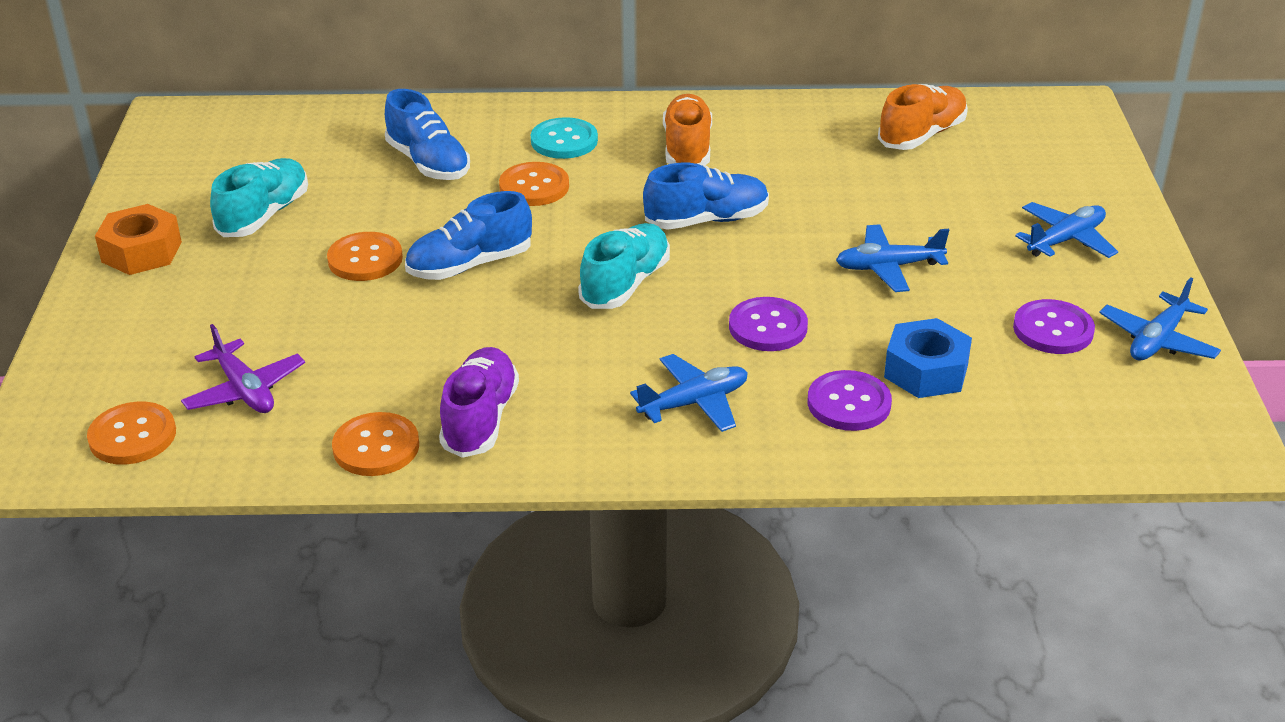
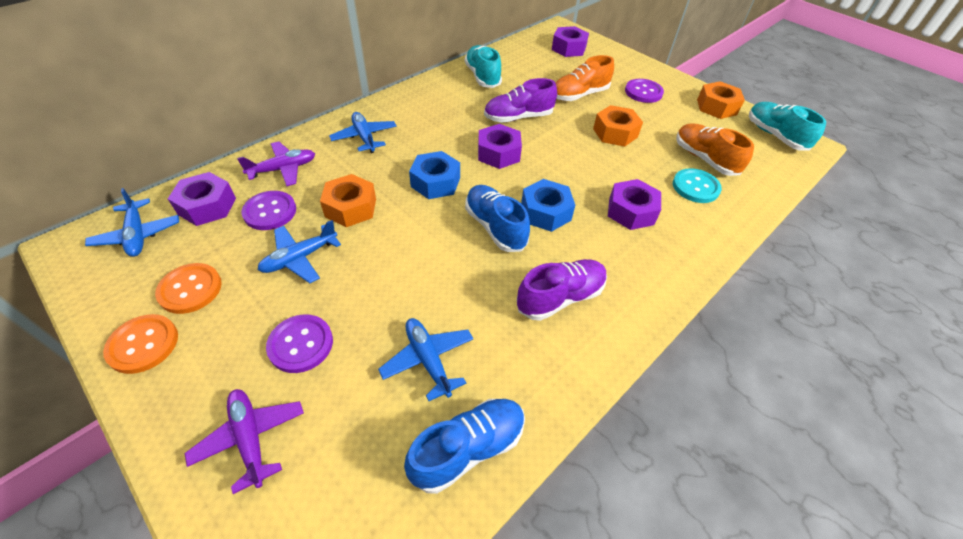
blue nut: 1 -> 2
blue shoe: 3 -> 2
orange button: 4 -> 2
orange nut: 1 -> 3
purple nut: 0 -> 4
purple plane: 1 -> 2
purple shoe: 1 -> 2

